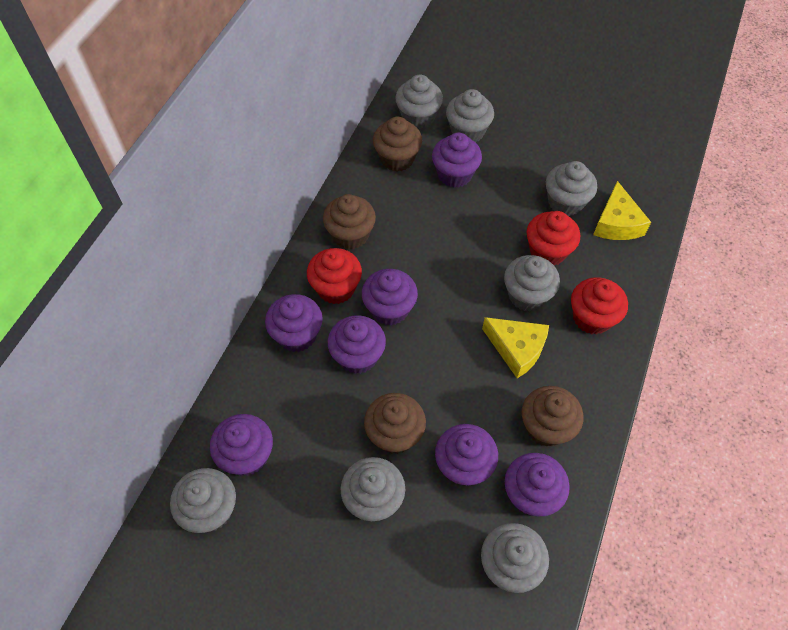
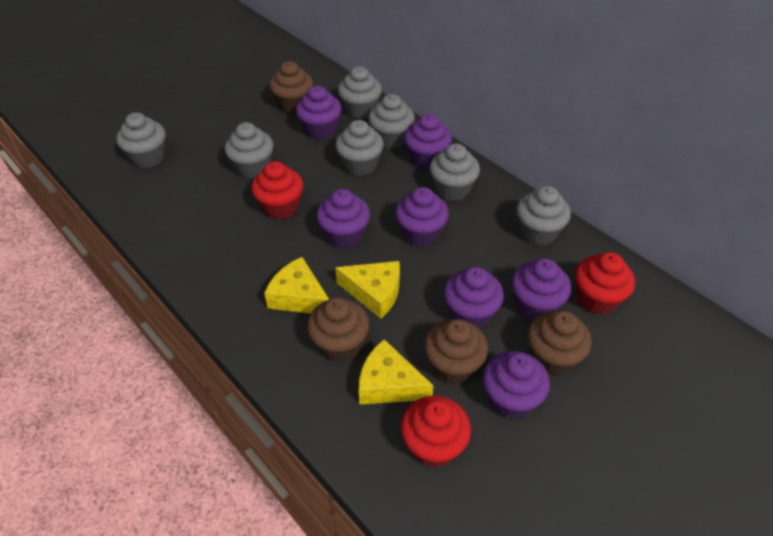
yellow cheese: 2 -> 3

